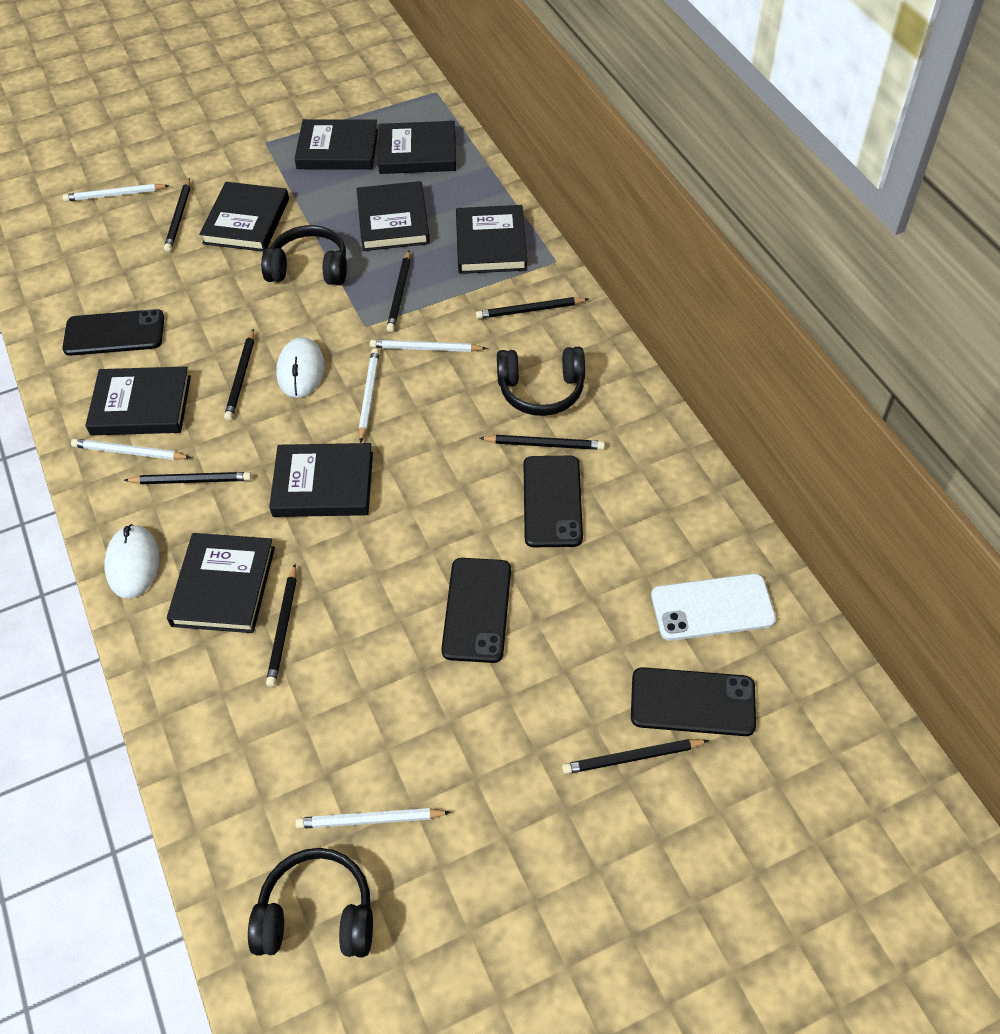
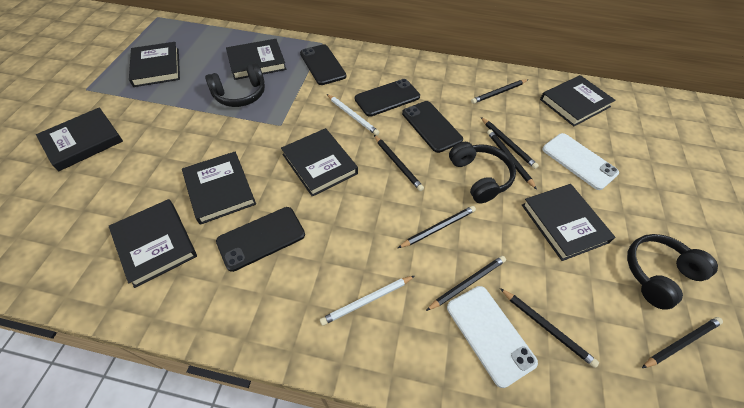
white mouse: 2 -> 0
white pencil: 5 -> 2
white phone: 1 -> 2

